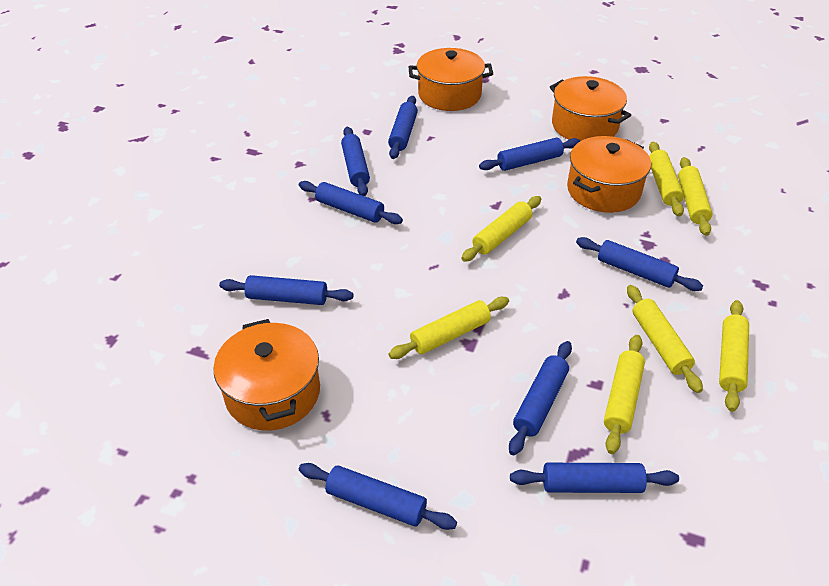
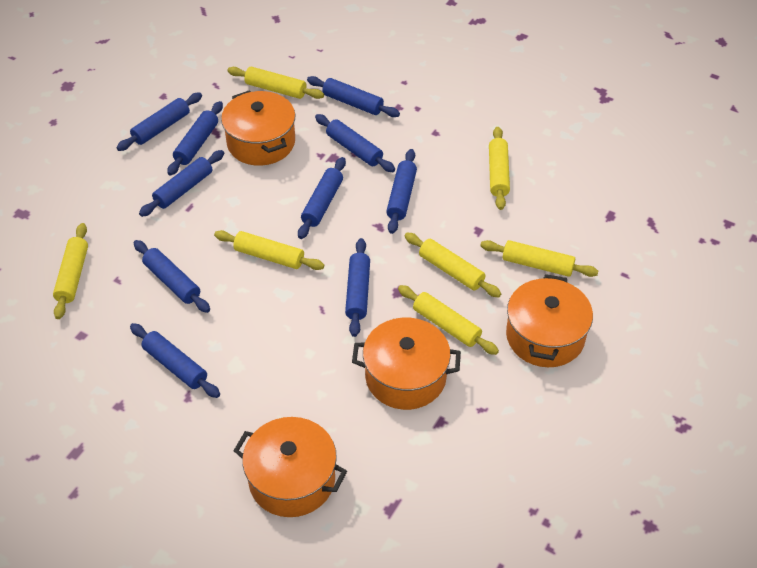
blue rolling pin: 9 -> 10

